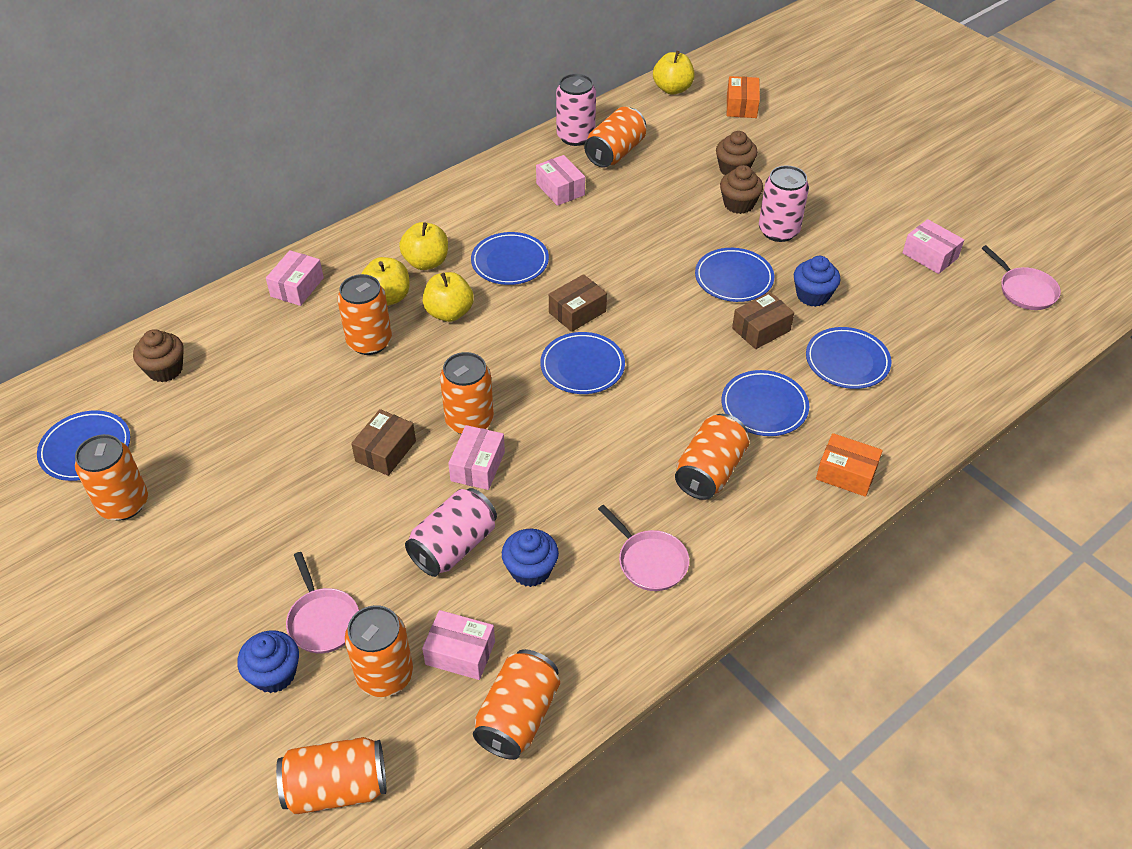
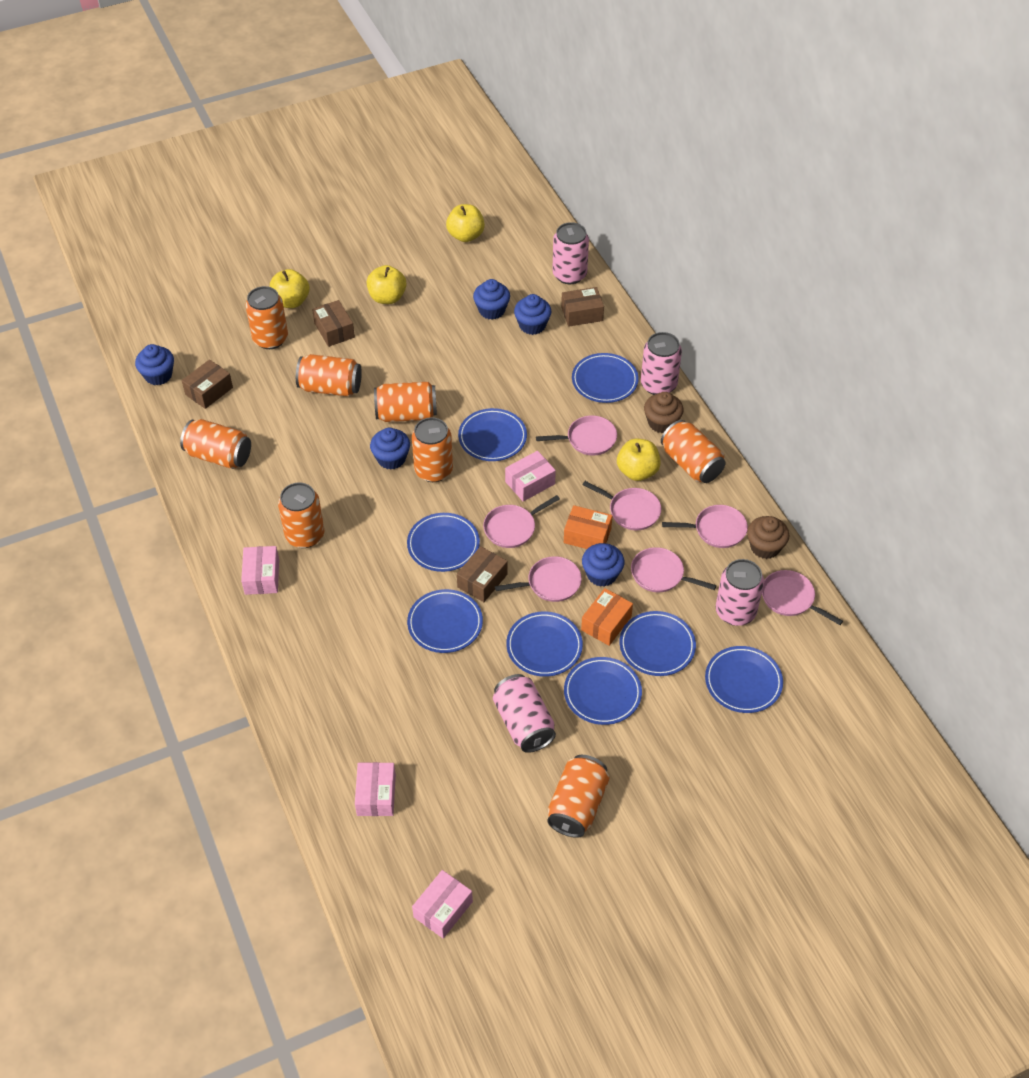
blue cupcake: 3 -> 5
blue plate: 6 -> 8
brown box: 3 -> 4
brown cupcake: 3 -> 2
pink box: 5 -> 4
pink can: 3 -> 4
pink pan: 3 -> 7

